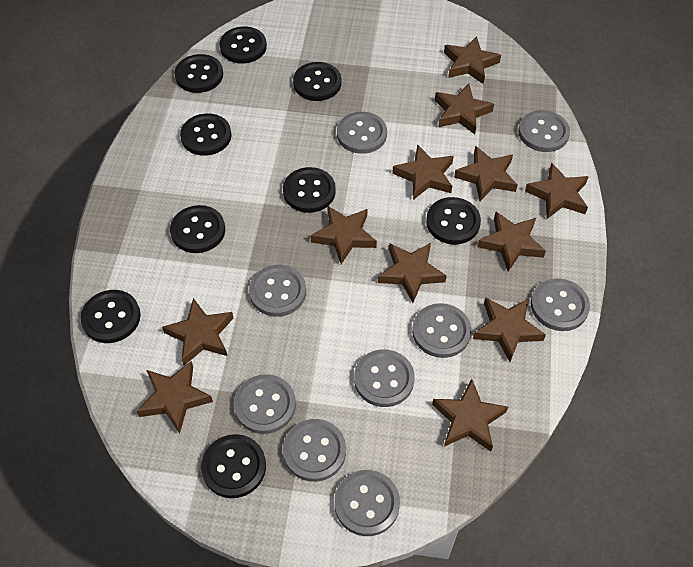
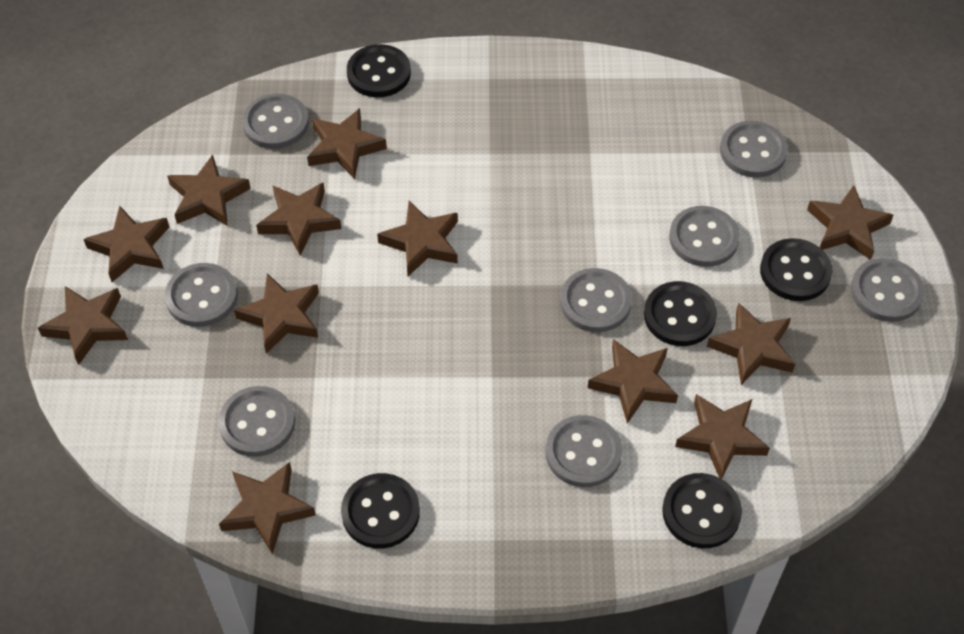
black button: 9 -> 5
grey button: 9 -> 8

